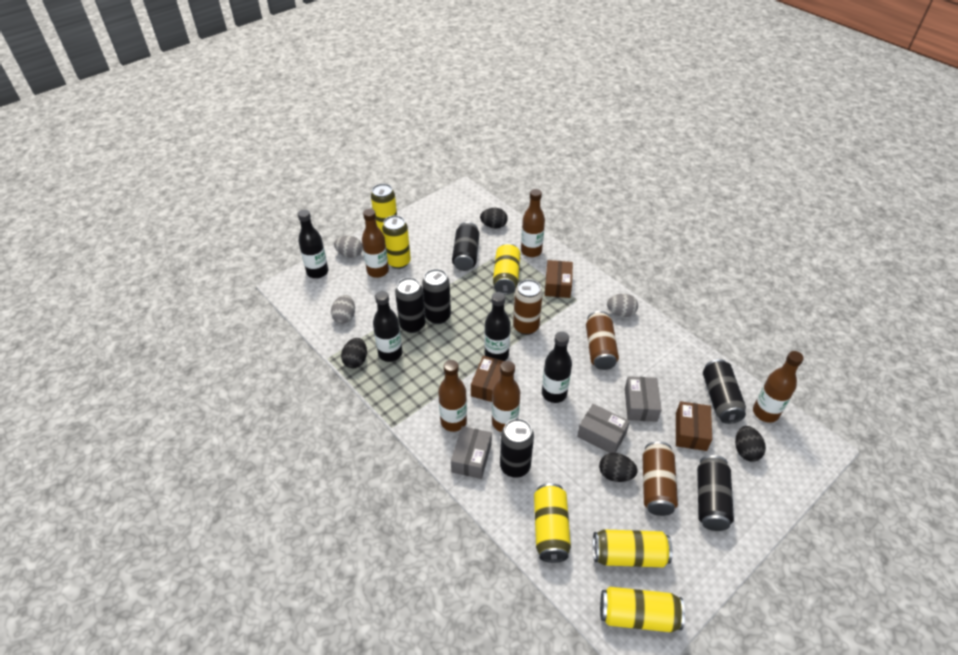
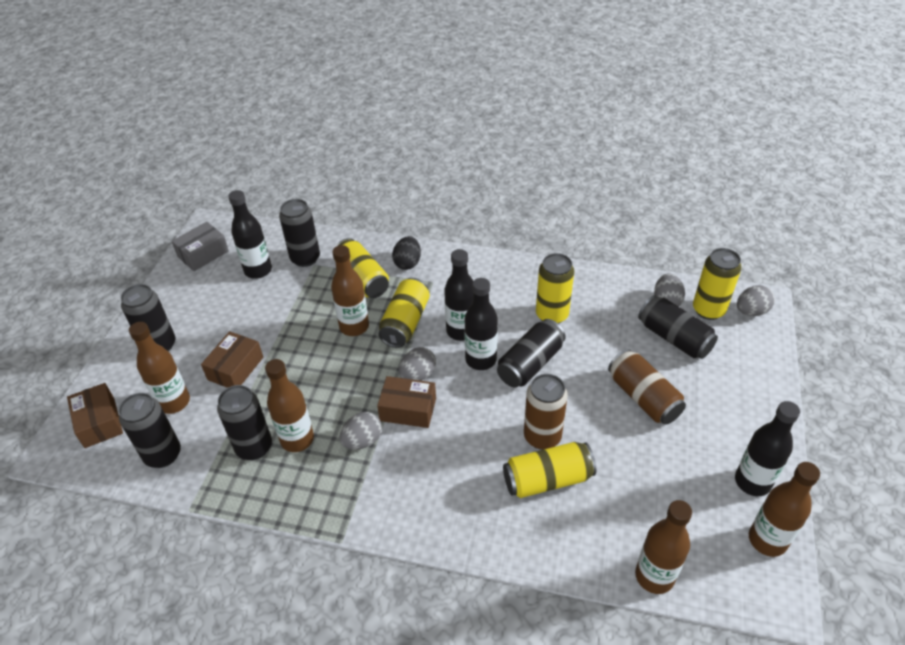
black egg: 4 -> 1
brown can: 3 -> 2
grey box: 3 -> 1
grey egg: 3 -> 4
yellow can: 6 -> 5

